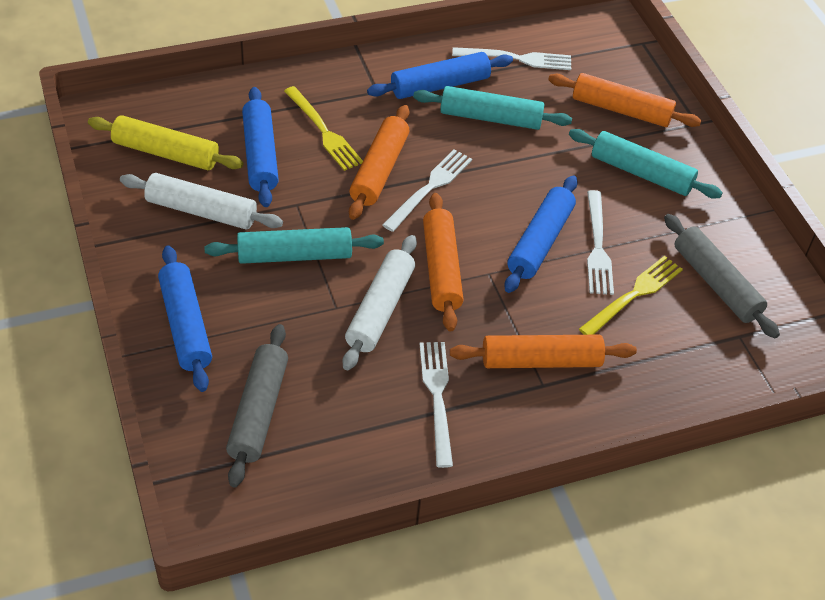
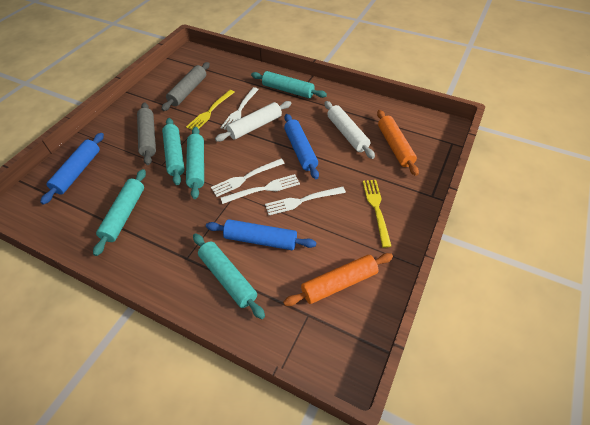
blue rolling pin: 4 -> 3
orange rolling pin: 4 -> 2
turquoise rolling pin: 3 -> 5
yellow rolling pin: 1 -> 0

